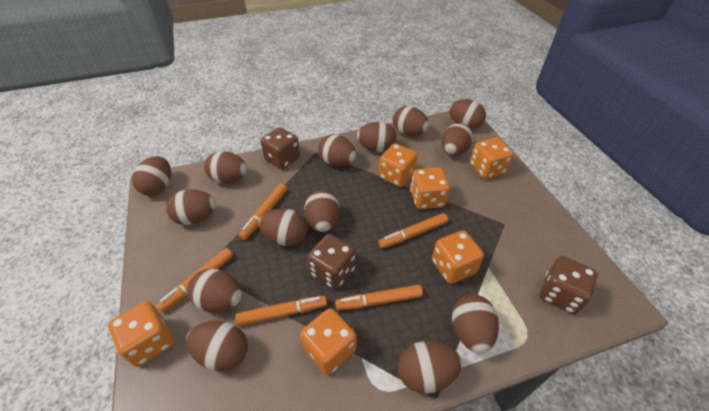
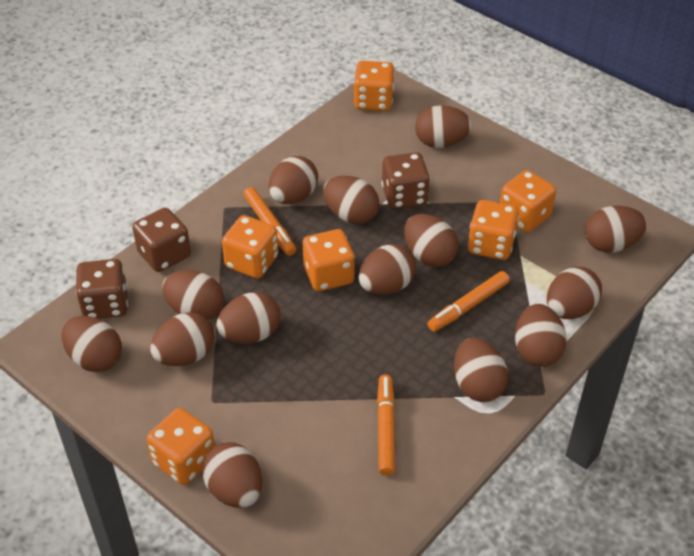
orange marker: 5 -> 3

